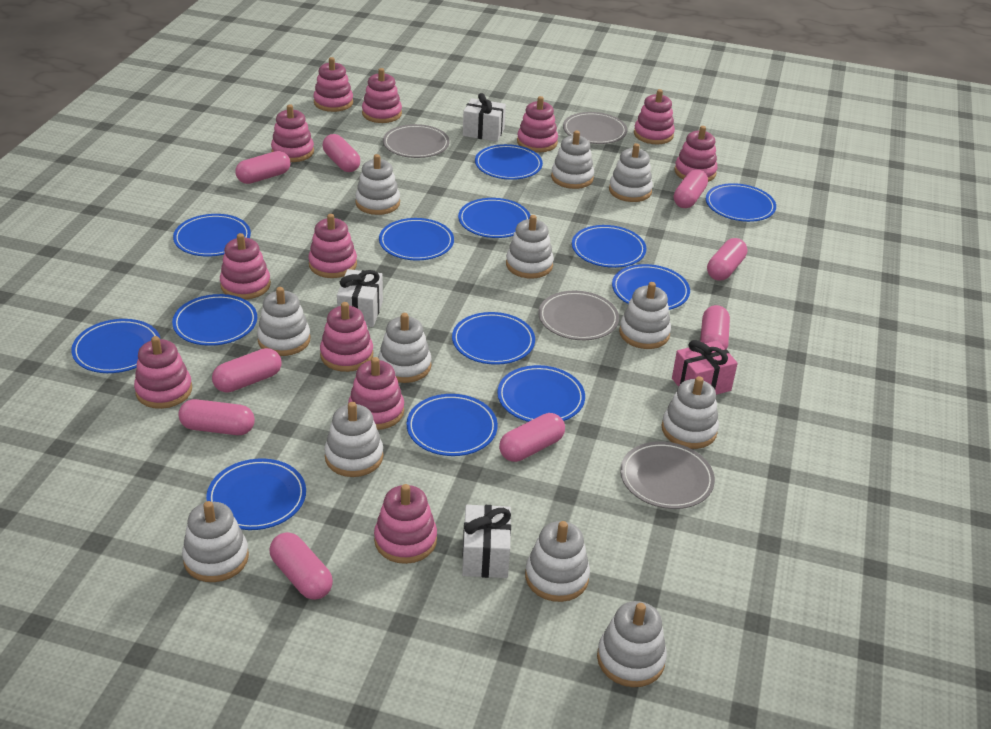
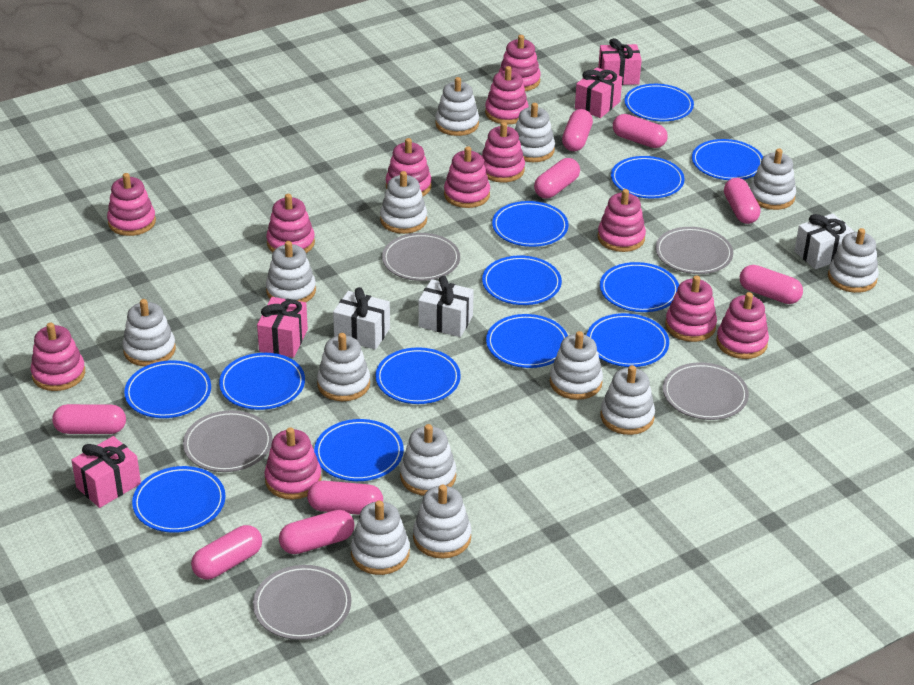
grey plate: 4 -> 5
pink gift: 1 -> 4
white stacking toy: 12 -> 13

